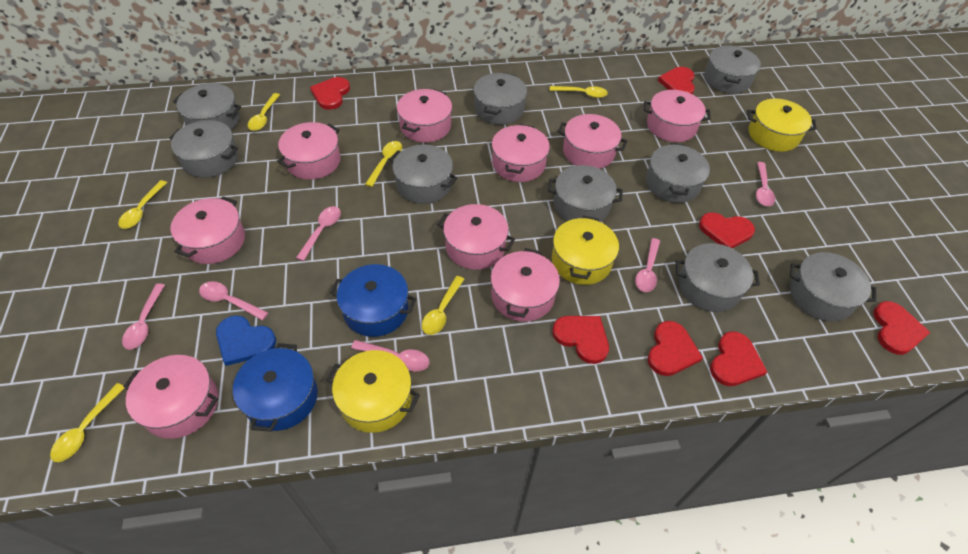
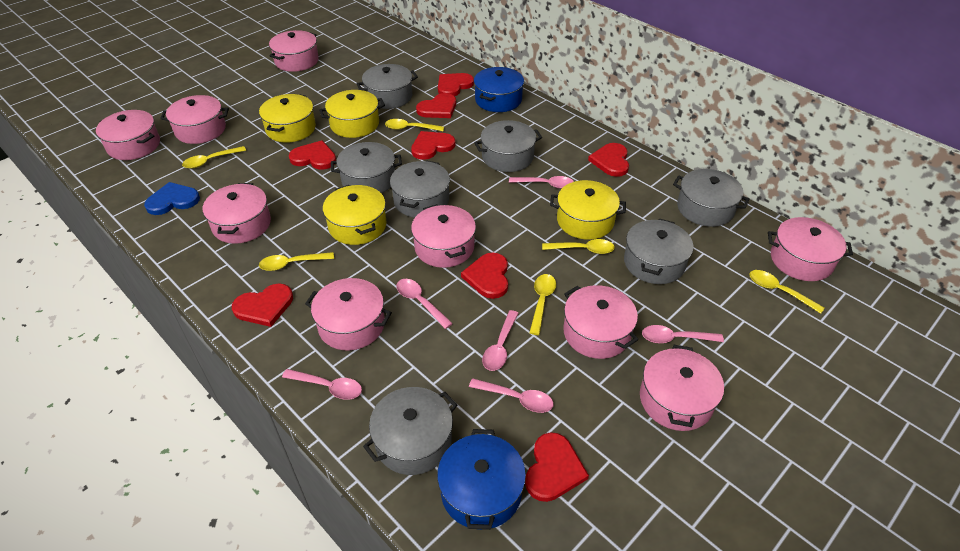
grey pot: 9 -> 7
red heart: 7 -> 8
yellow pot: 3 -> 4

